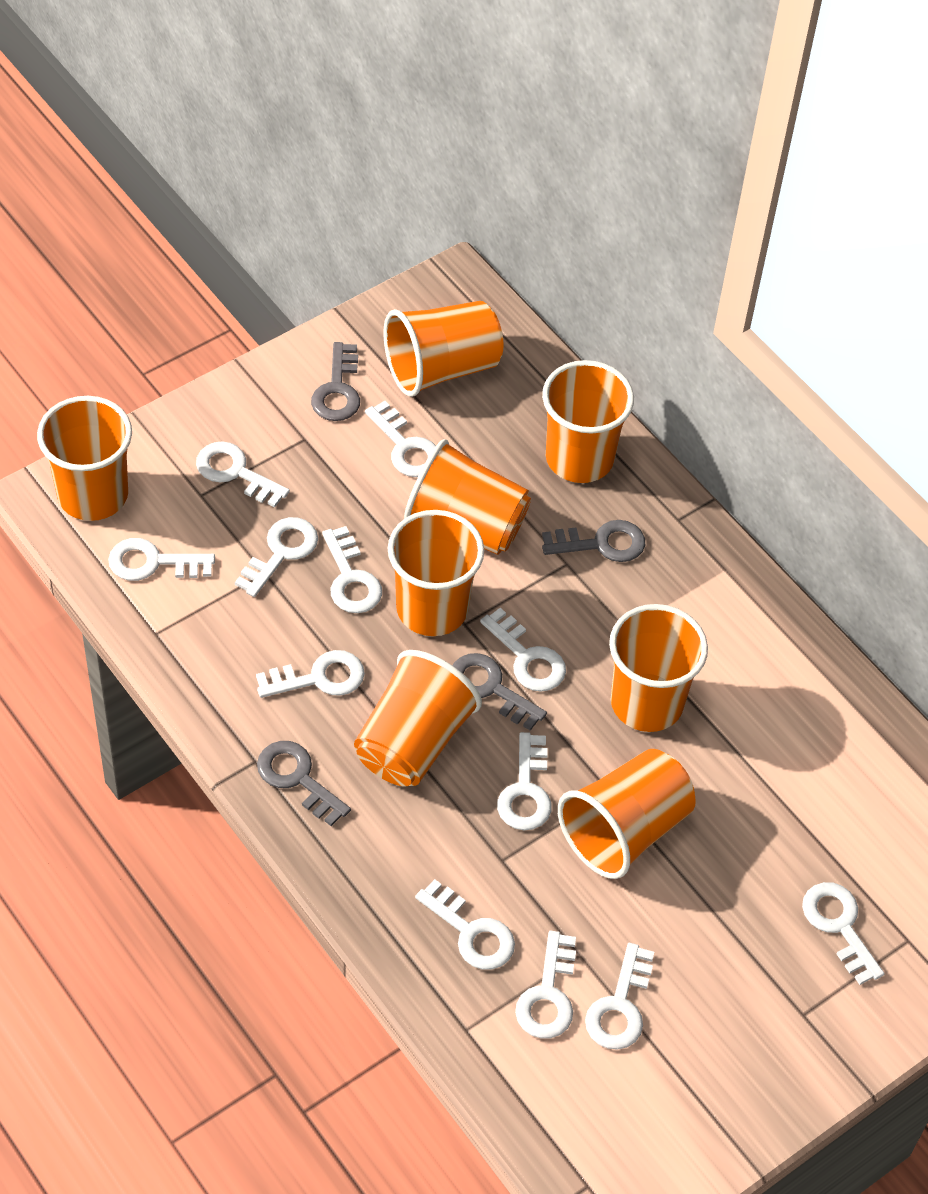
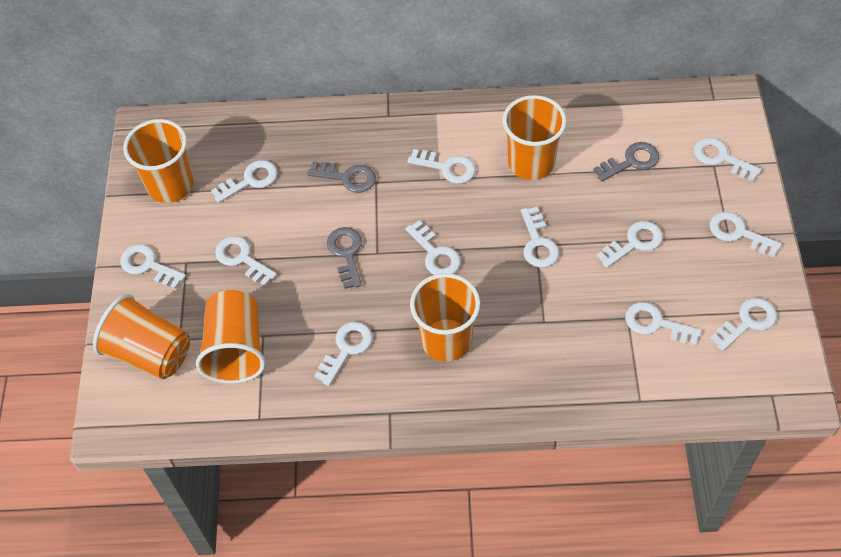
grey key: 4 -> 3
orange cup: 8 -> 5

